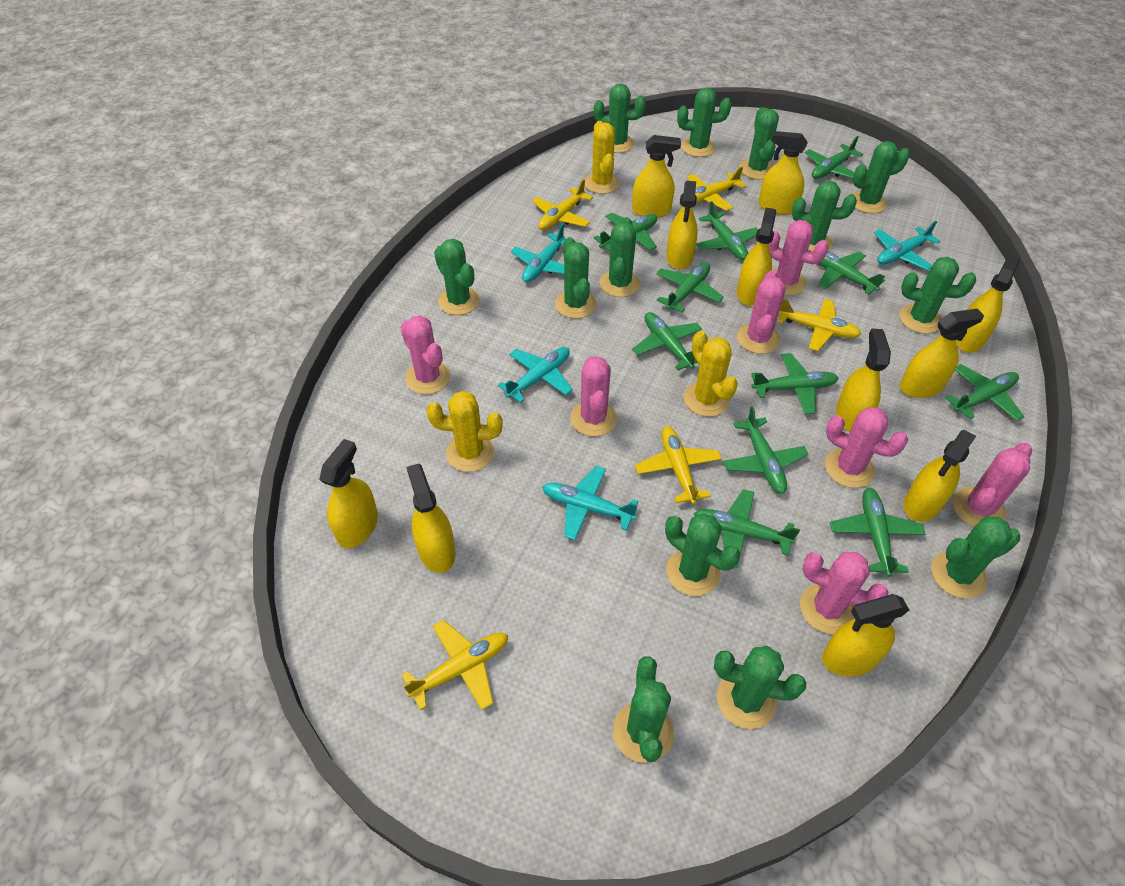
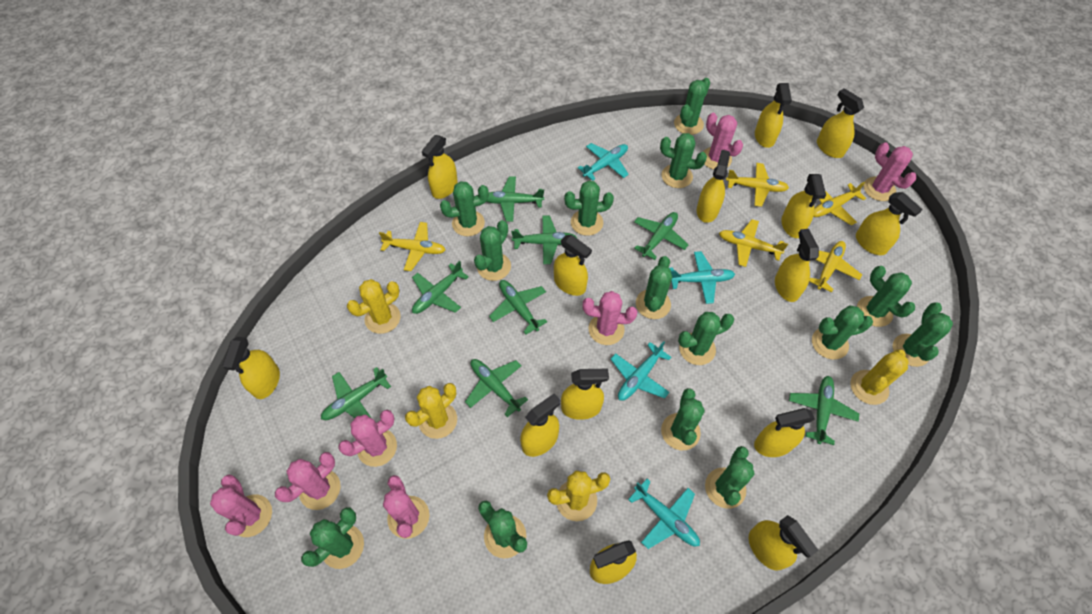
green cactus: 13 -> 14
green plane: 11 -> 8
yellow cactus: 3 -> 4
yellow spray bottle: 11 -> 14

